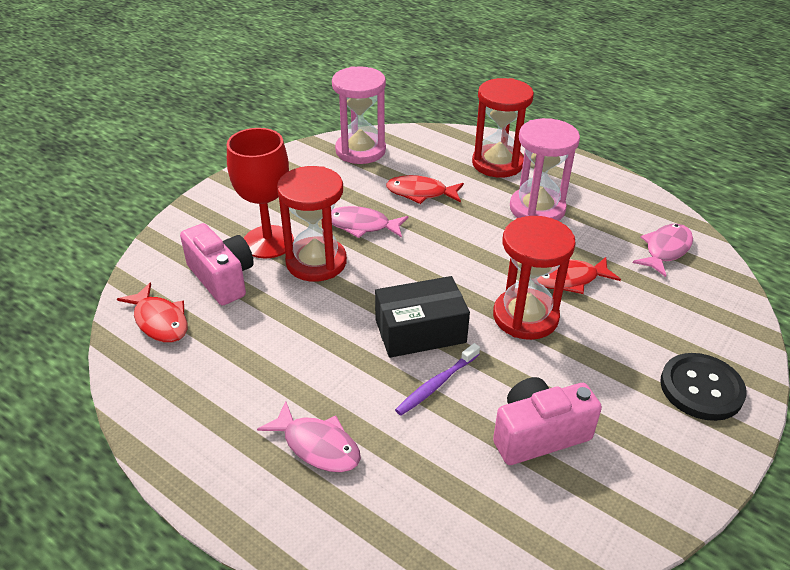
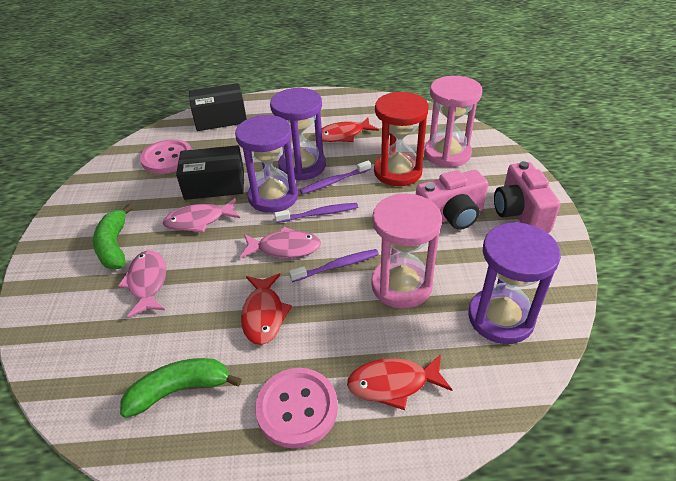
black box: 1 -> 2
black button: 1 -> 0
green banana: 0 -> 2
pink button: 0 -> 2
purple hourglass: 0 -> 3
purple toothbrush: 1 -> 3
red goblet: 1 -> 0
red hourglass: 3 -> 1

